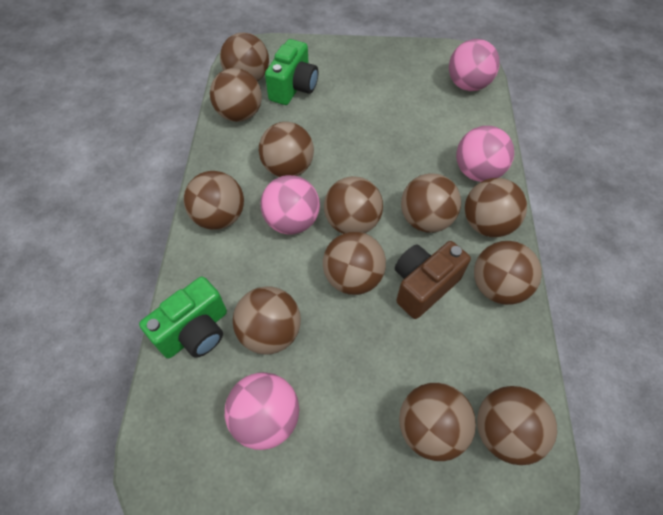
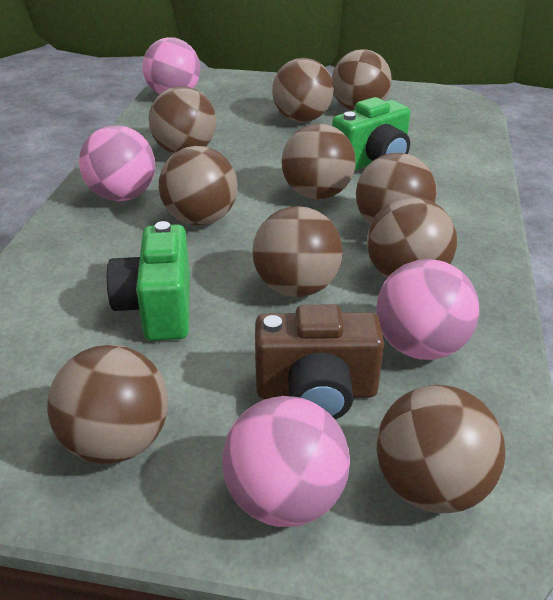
brown ball: 12 -> 10

